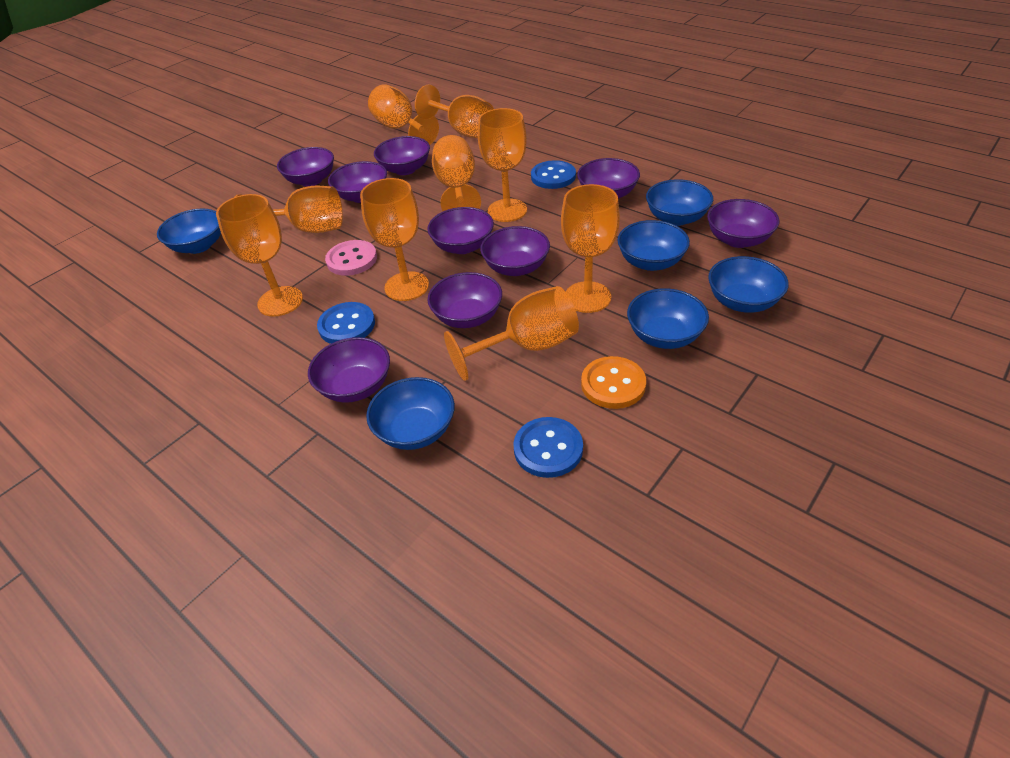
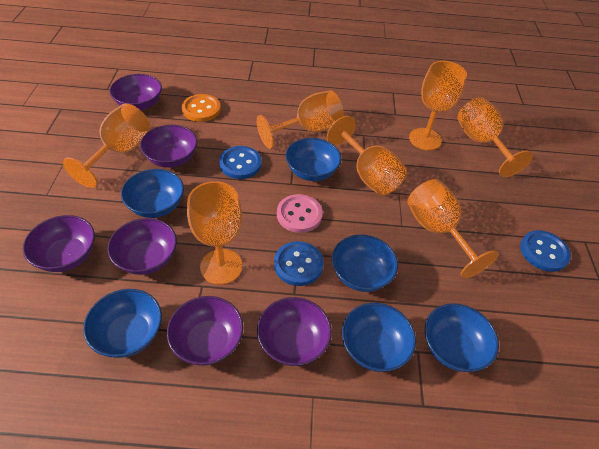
orange goblet: 9 -> 7
purple bowl: 9 -> 6

